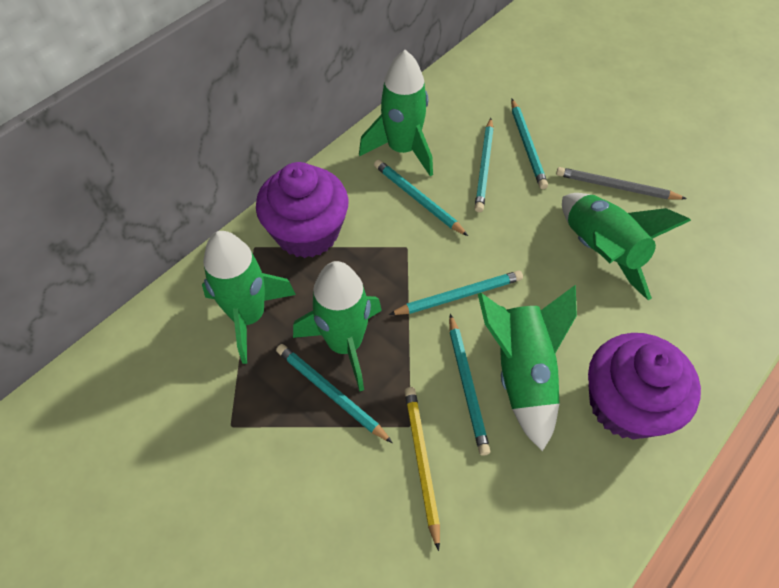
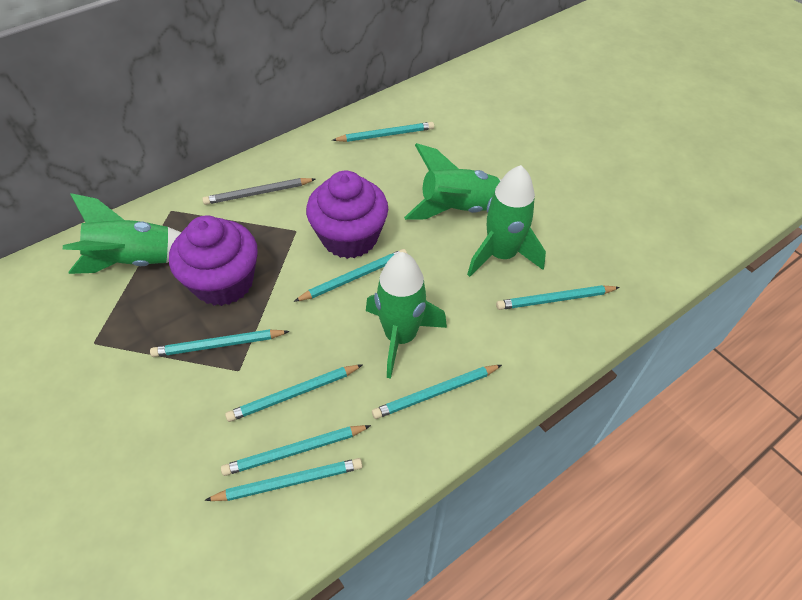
green rocket: 5 -> 4
turquoise pencil: 6 -> 8
yellow pencil: 1 -> 0

